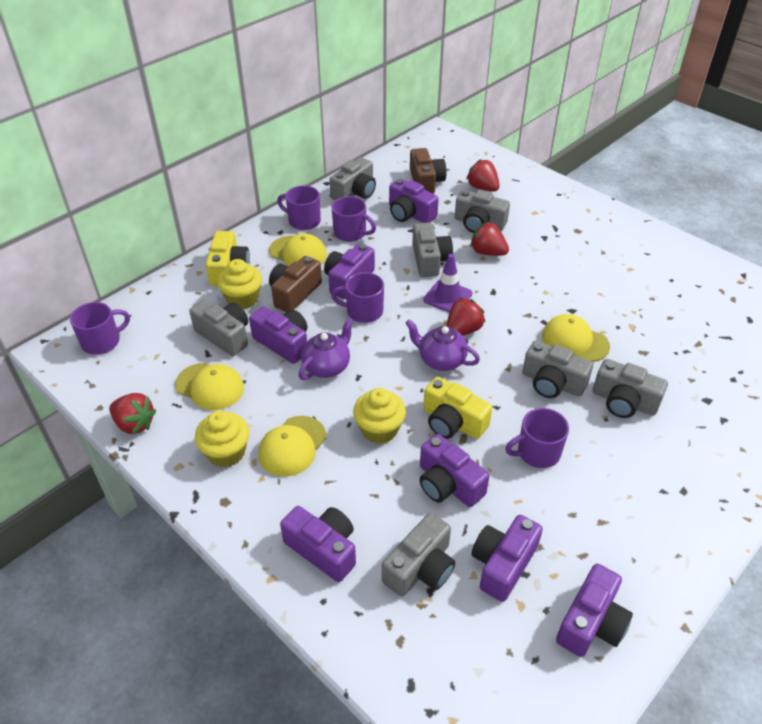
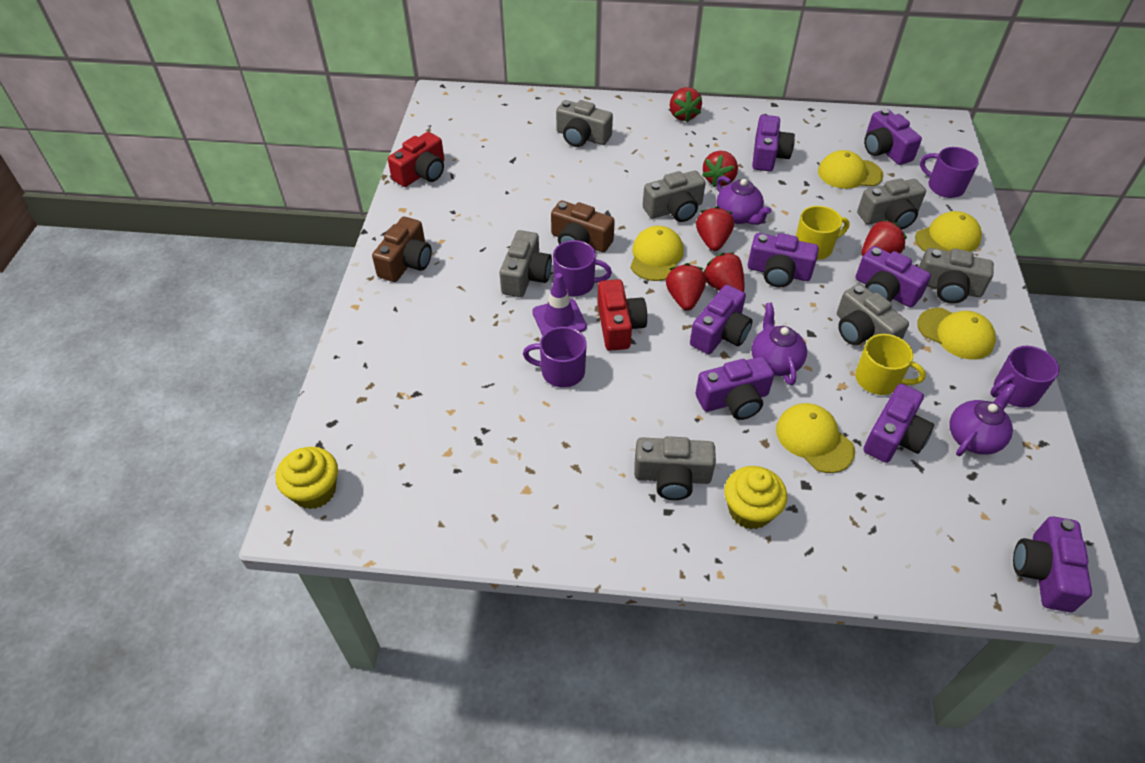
purple camera: 7 -> 8
purple mug: 5 -> 4
purple teapot: 2 -> 3
red camera: 0 -> 2
red strawberry: 4 -> 6
yellow camera: 2 -> 0
yellow cap: 4 -> 5
yellow cupcake: 3 -> 2
yellow mug: 0 -> 2

